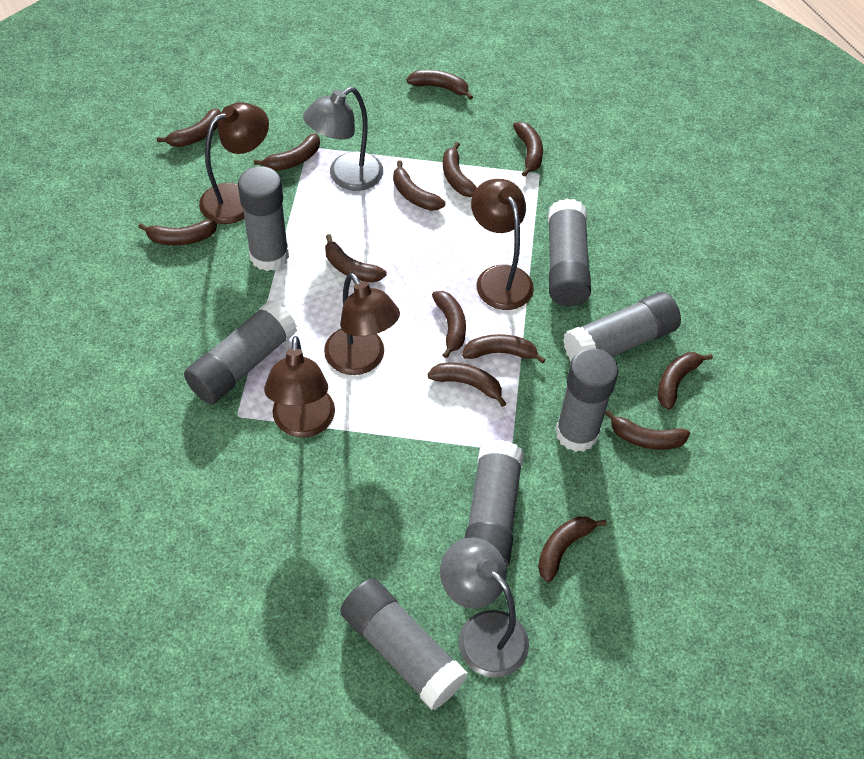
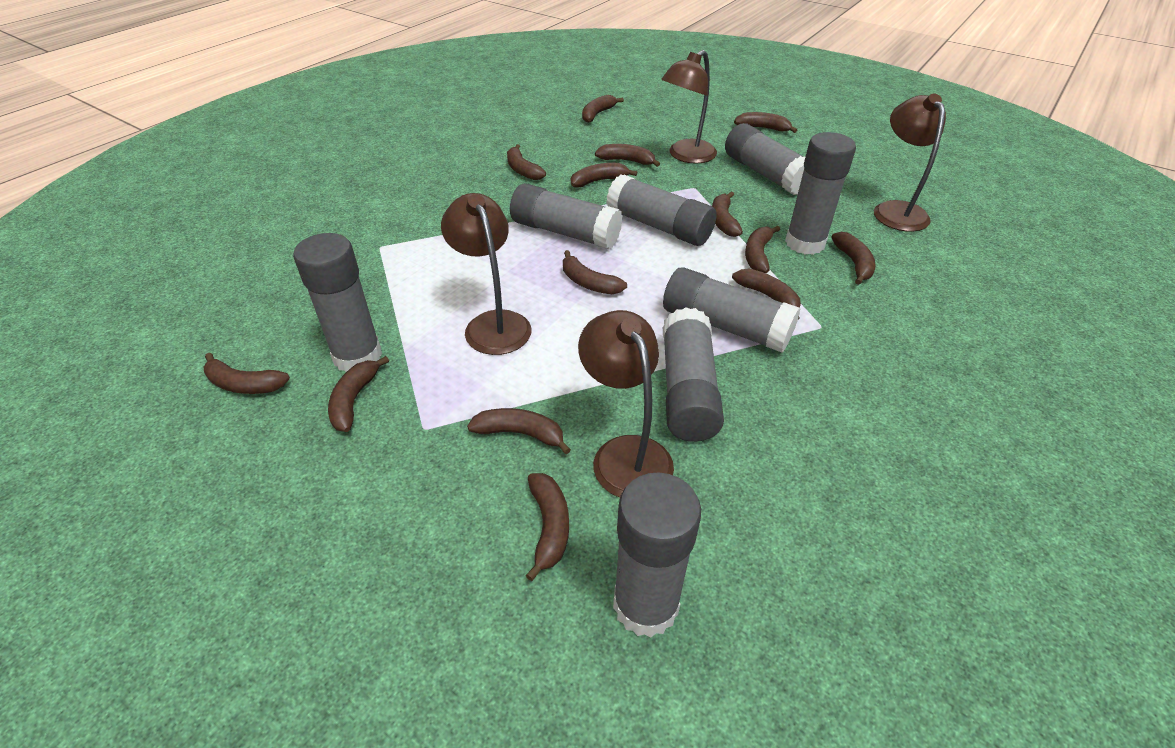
grey glue stick: 7 -> 8
grey lamp: 2 -> 0

